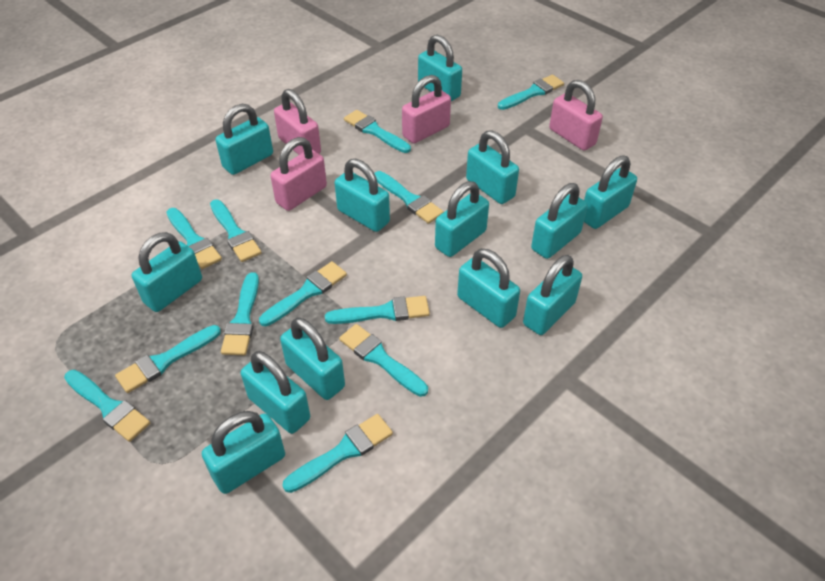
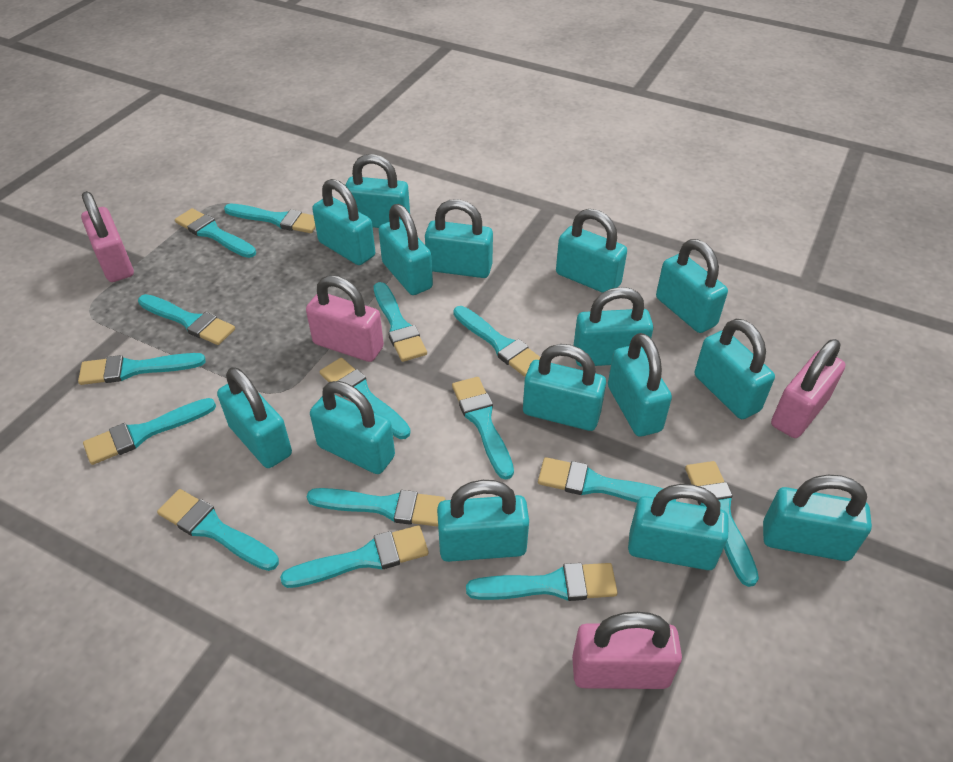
turquoise brush: 12 -> 15
turquoise padlock: 13 -> 15

